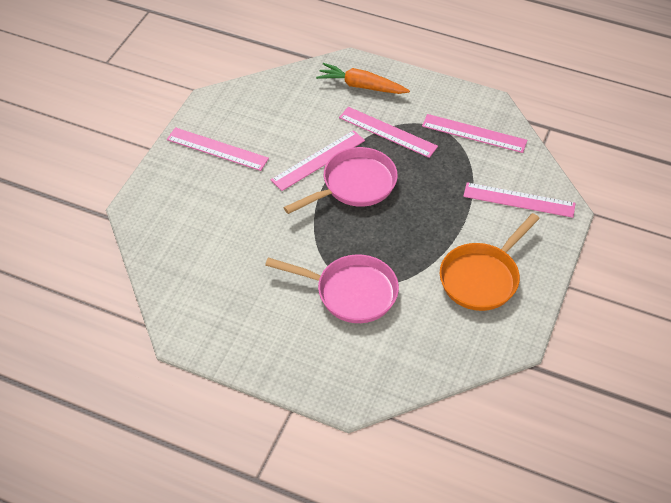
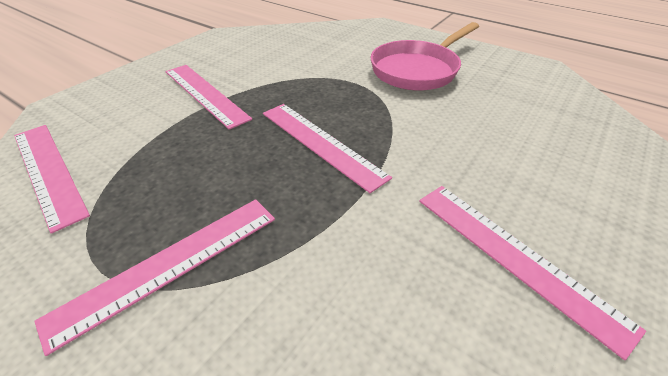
orange carrot: 1 -> 0
orange pan: 1 -> 0
pink pan: 2 -> 1

